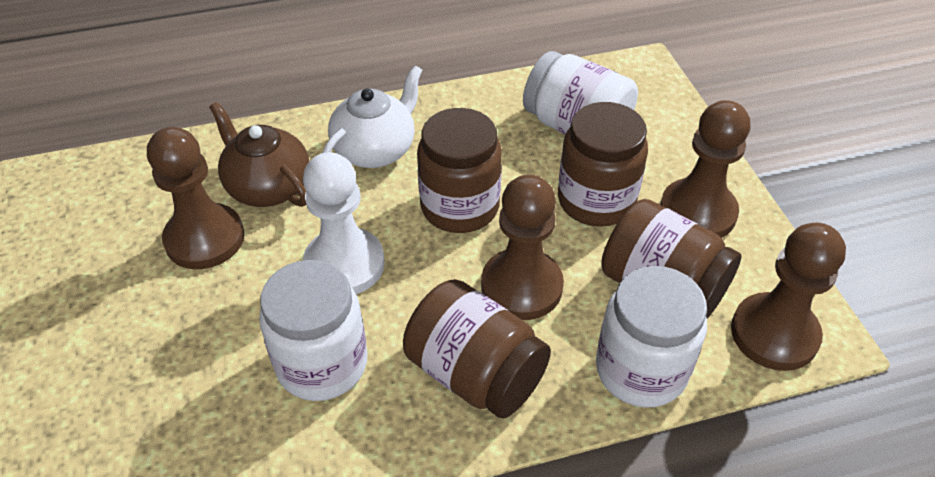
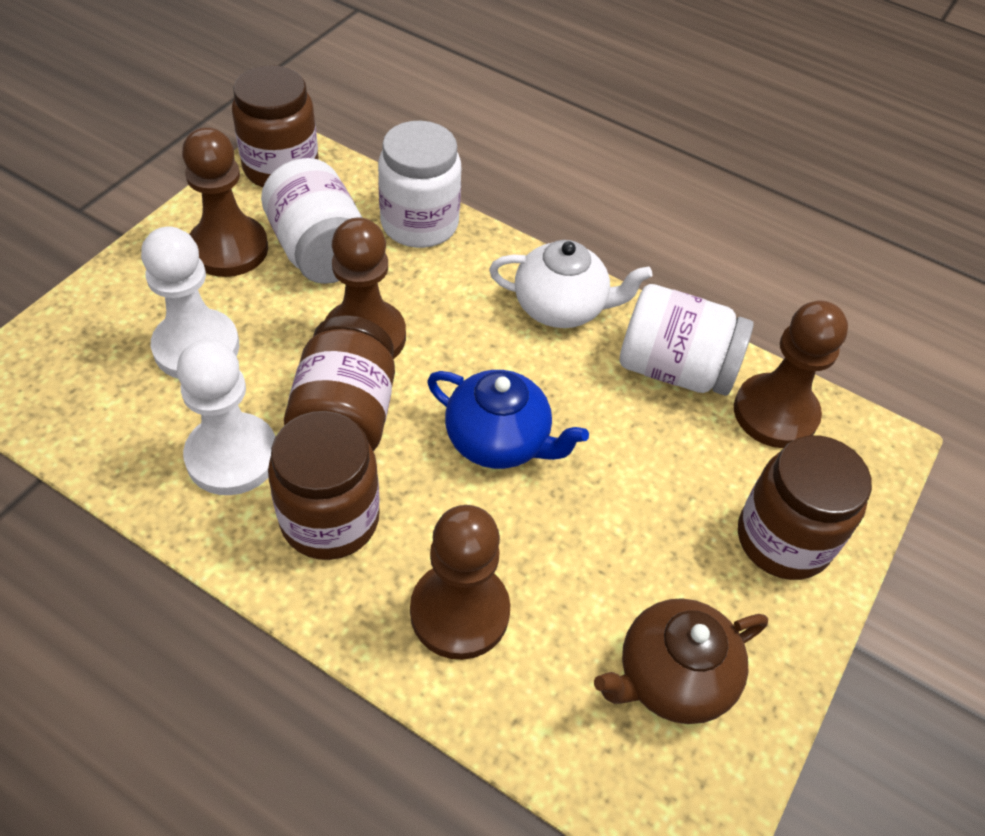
blue teapot: 0 -> 1
white pawn: 1 -> 2

